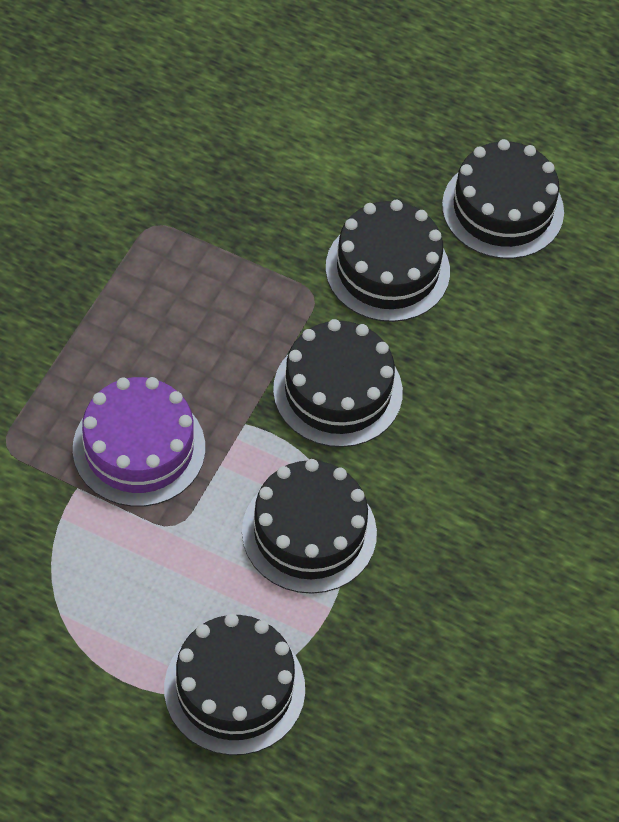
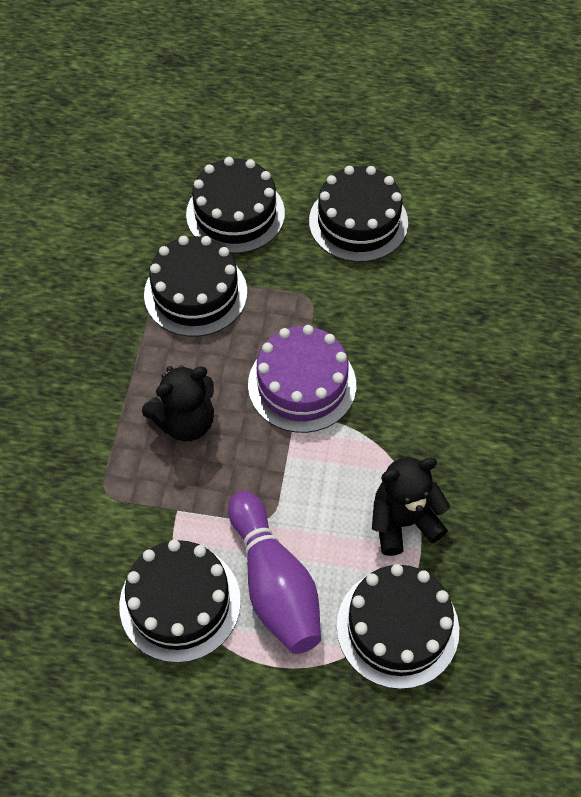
black teddy bear: 0 -> 2
purple bowling pin: 0 -> 1

